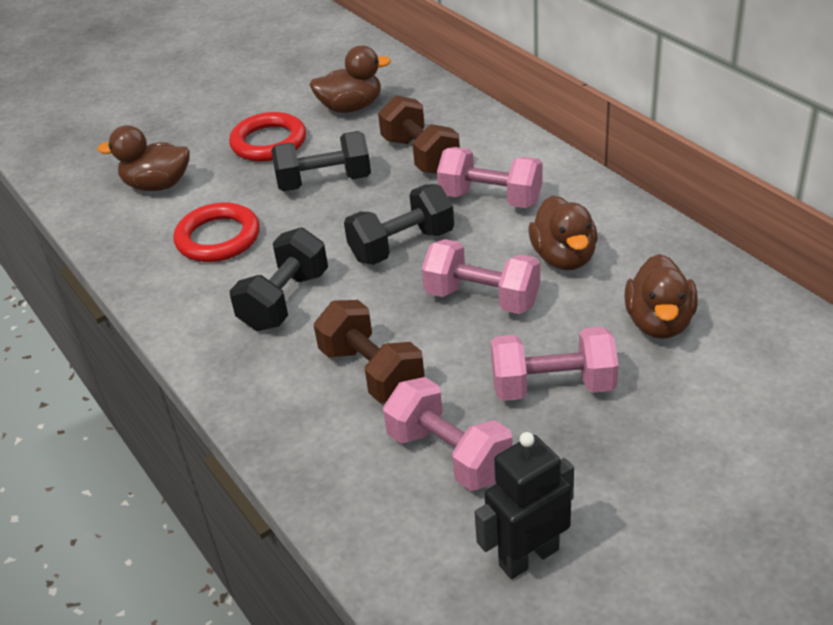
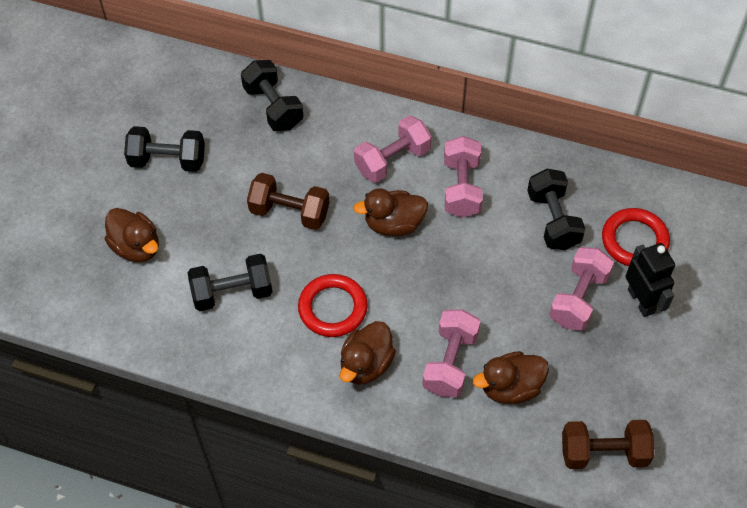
black dumbbell: 3 -> 4

